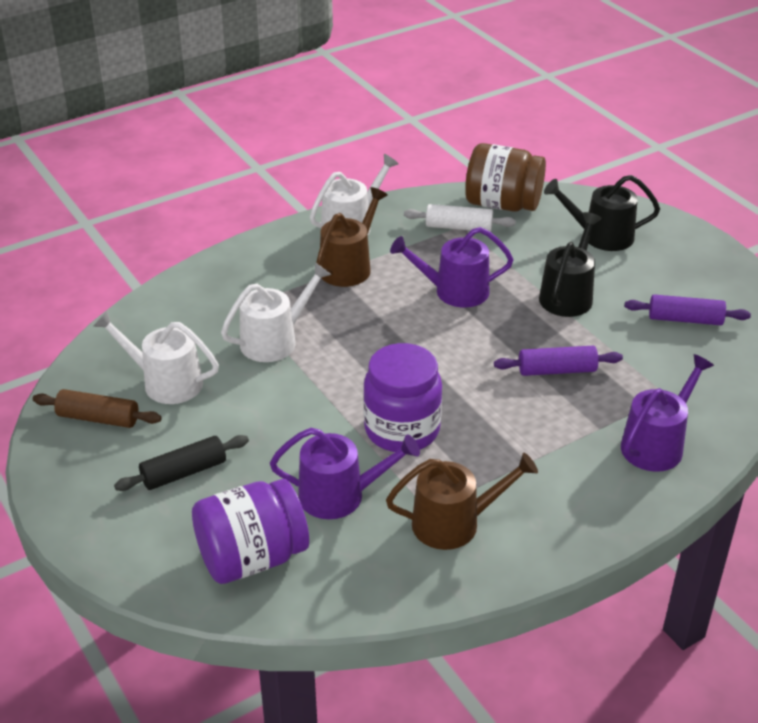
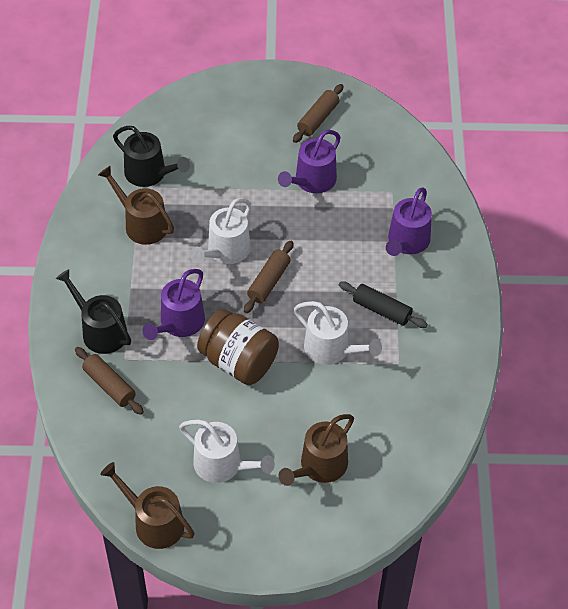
brown rolling pin: 1 -> 3
brown watering can: 2 -> 3
purple jar: 2 -> 0
purple rolling pin: 2 -> 0
white rolling pin: 1 -> 0

